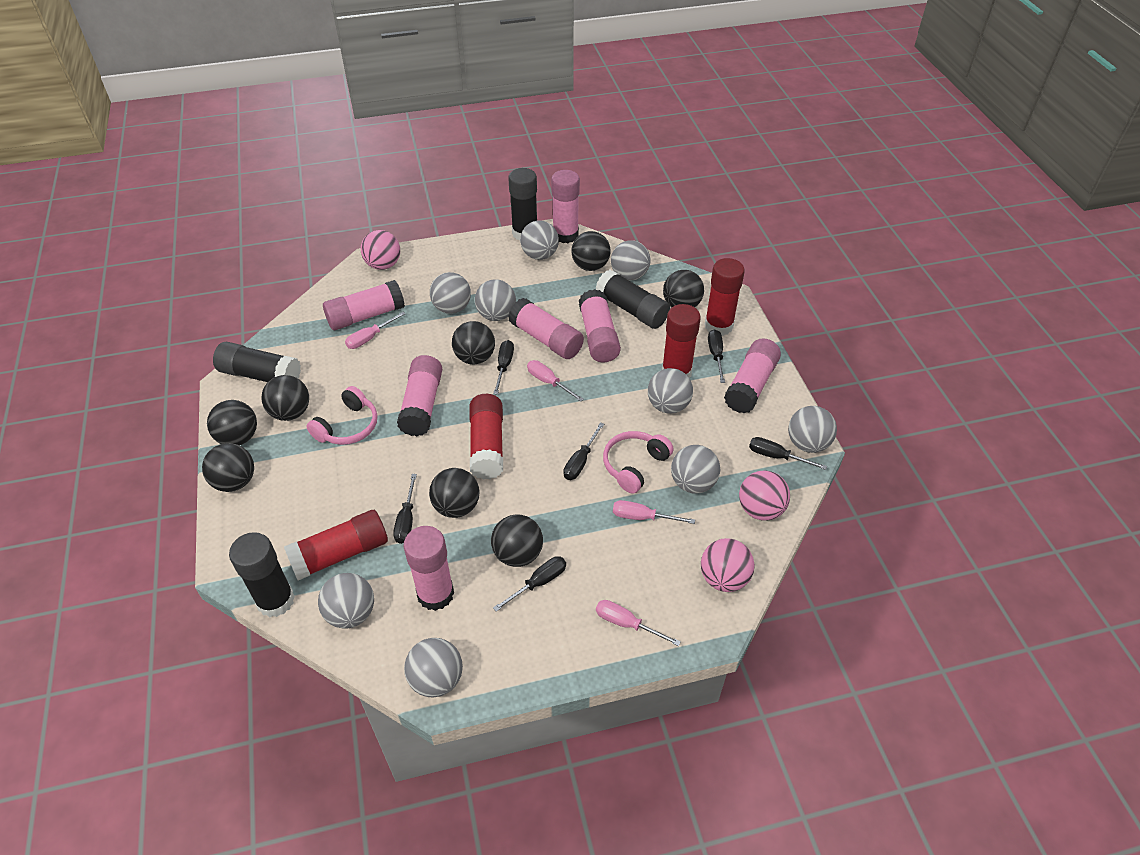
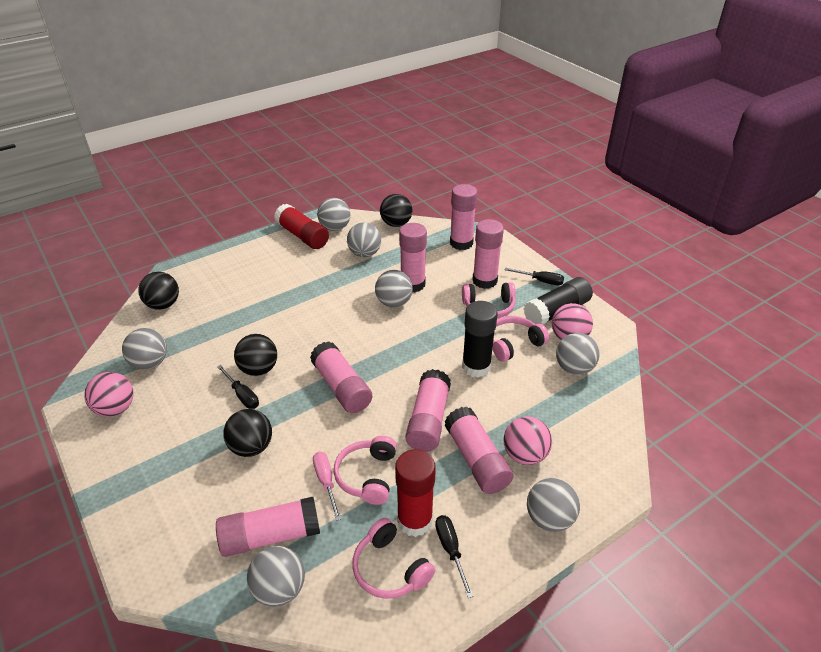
black ball: 8 -> 4
black glue stick: 4 -> 2
black screwdriver: 6 -> 3
grey ball: 9 -> 7
pink headphones: 2 -> 4
pink screwdriver: 4 -> 1
red glue stick: 4 -> 2

